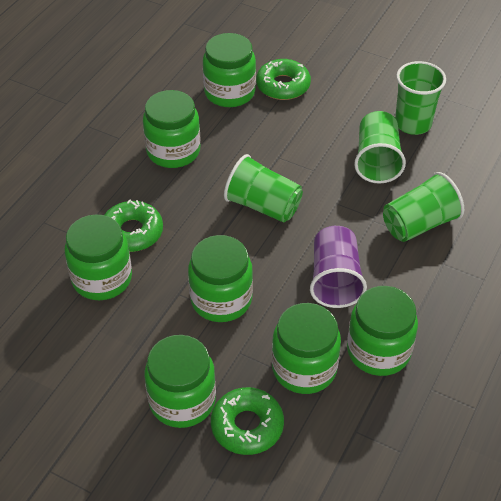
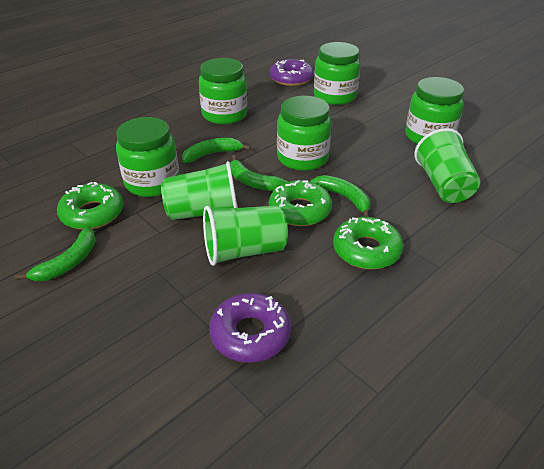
green banana: 0 -> 4
green cup: 4 -> 3
green jar: 7 -> 5
purple cup: 1 -> 0
purple donut: 0 -> 2

